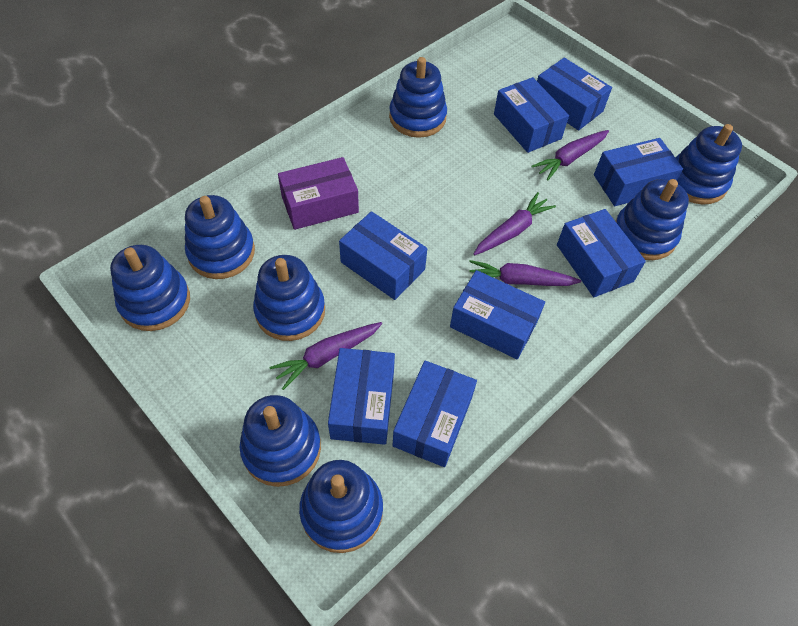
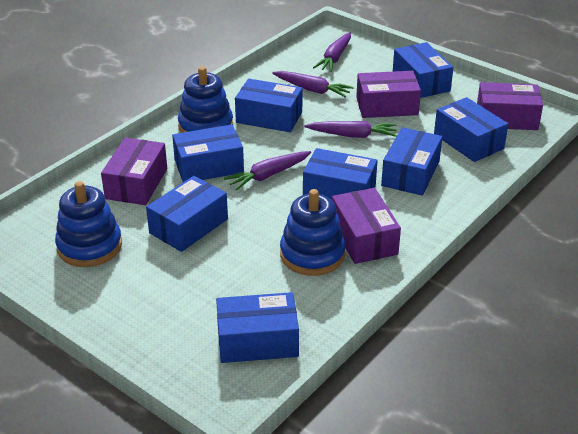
blue stacking toy: 8 -> 3
purple box: 1 -> 4

